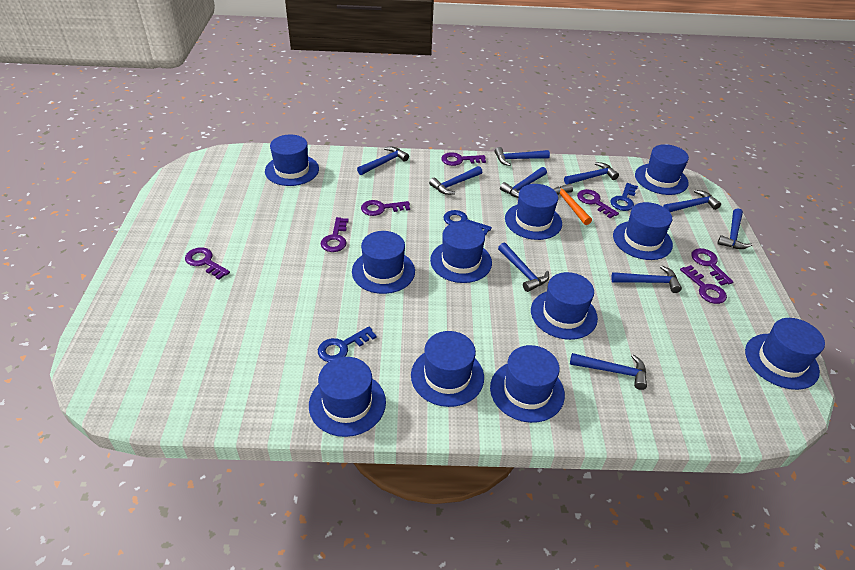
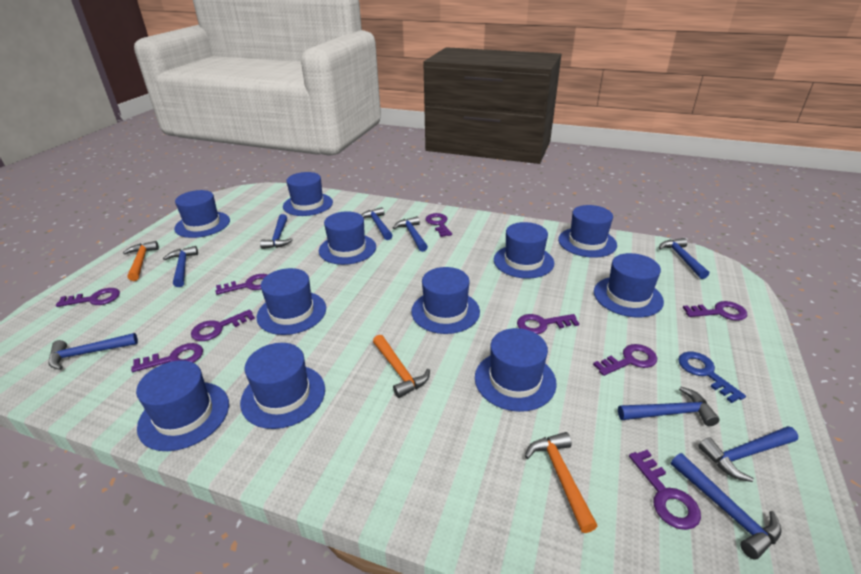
blue hammer: 10 -> 9
blue key: 3 -> 1
orange hammer: 1 -> 3
purple key: 7 -> 9

